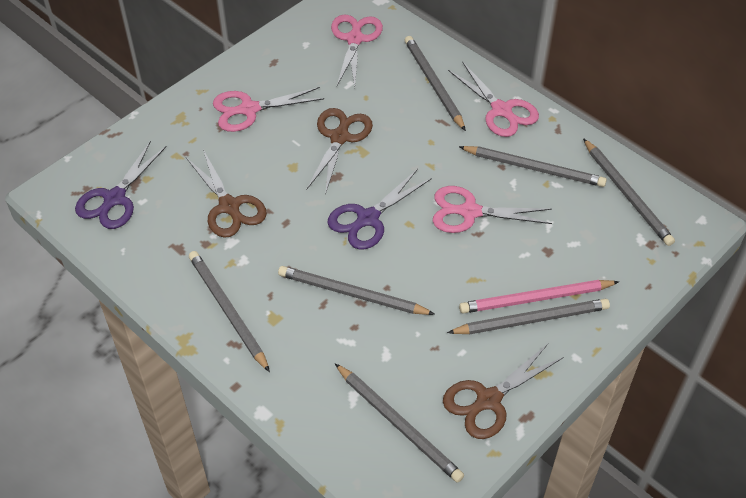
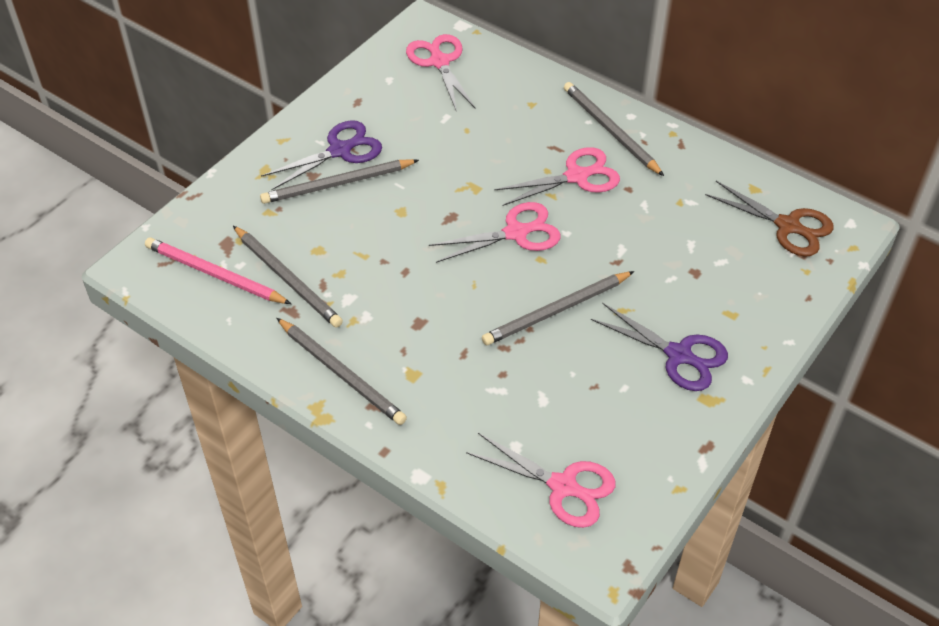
brown scissors: 3 -> 1
grey pencil: 7 -> 5

